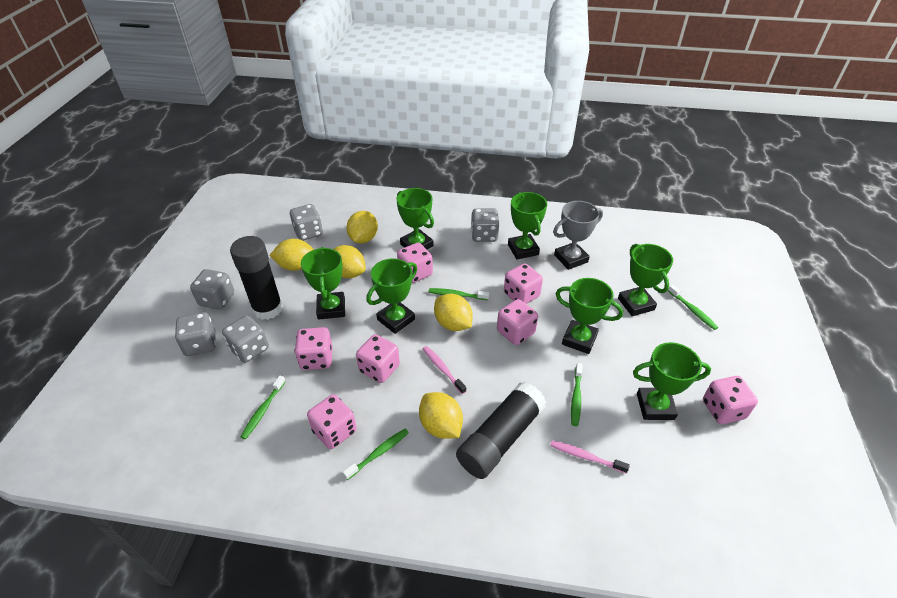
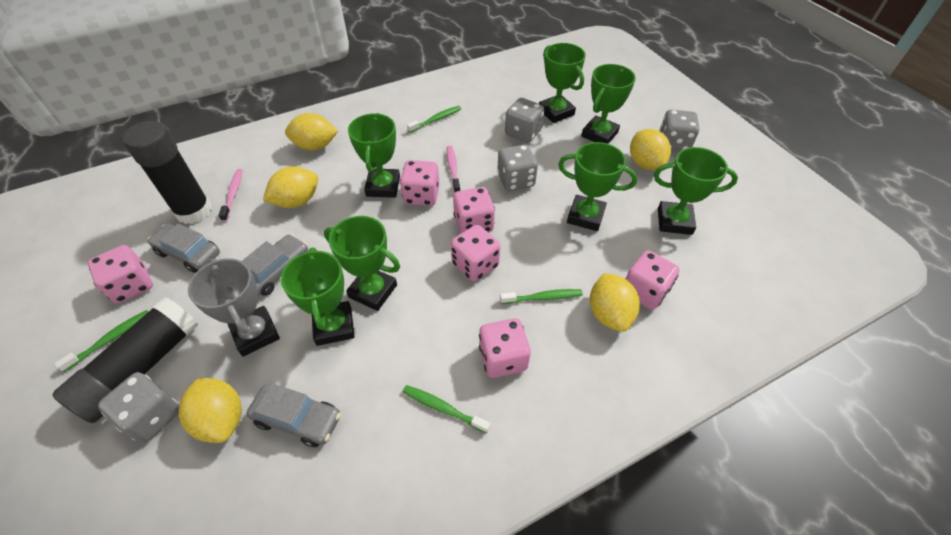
green toothbrush: 5 -> 4
grey car: 0 -> 3
grey dice: 5 -> 4
pink dice: 7 -> 6

